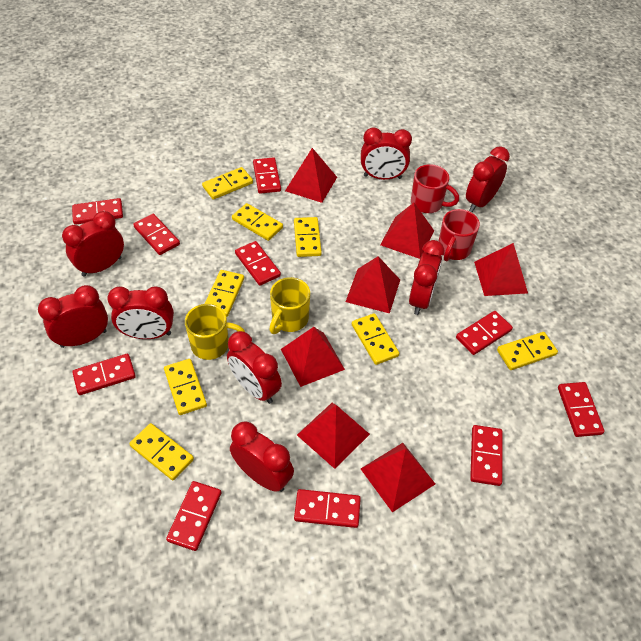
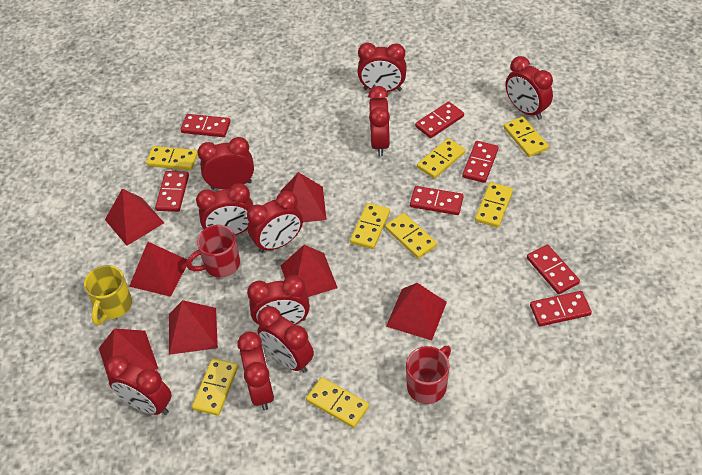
red clock: 8 -> 10
red domino: 10 -> 7
yellow mug: 2 -> 1

